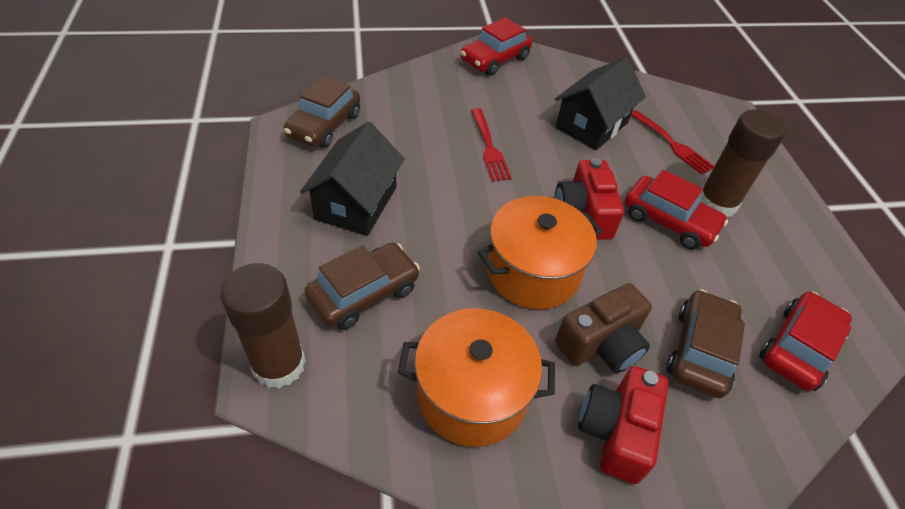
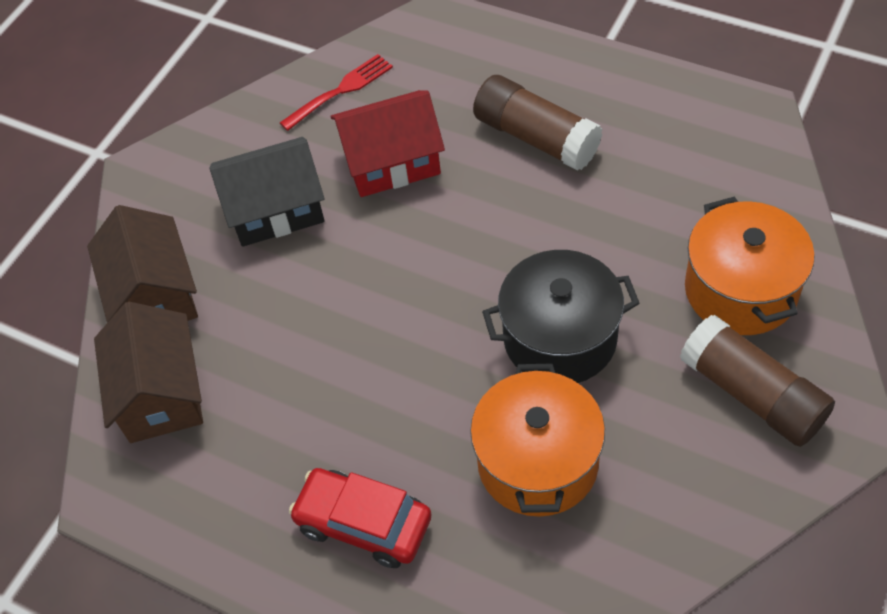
black house: 2 -> 1
black pot: 0 -> 1
brown camera: 1 -> 0
brown car: 3 -> 0
brown house: 0 -> 2
red camera: 2 -> 0
red car: 3 -> 1
red fork: 2 -> 1
red house: 0 -> 1

